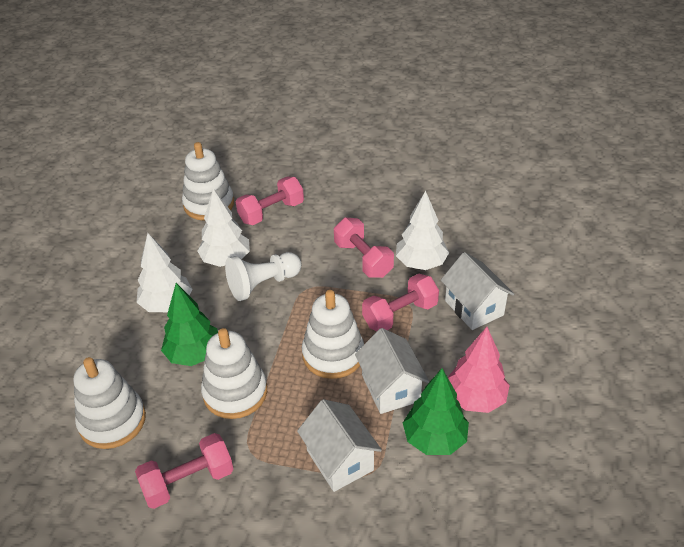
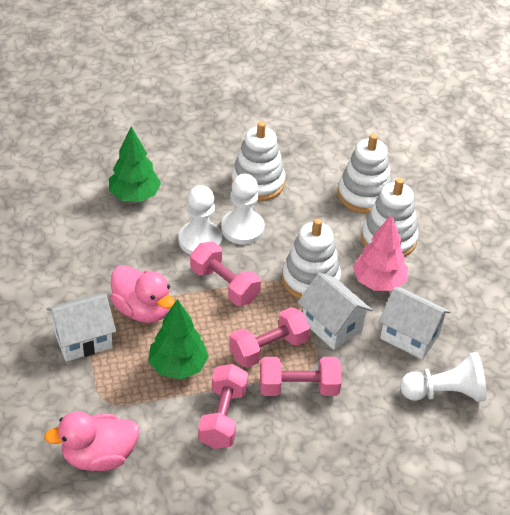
pink duck: 0 -> 2
white pawn: 1 -> 3
white tree: 3 -> 0

